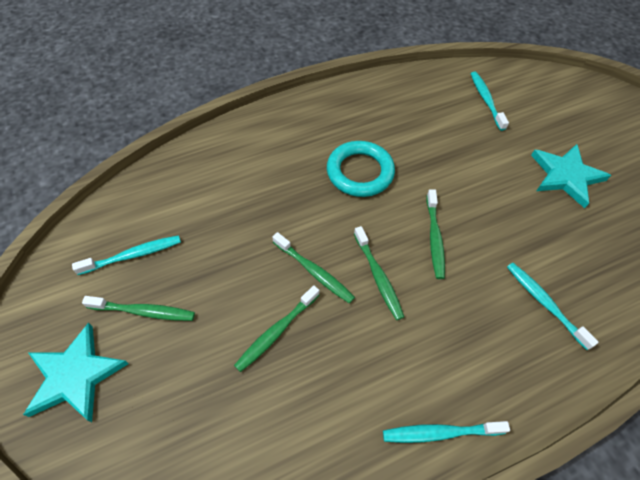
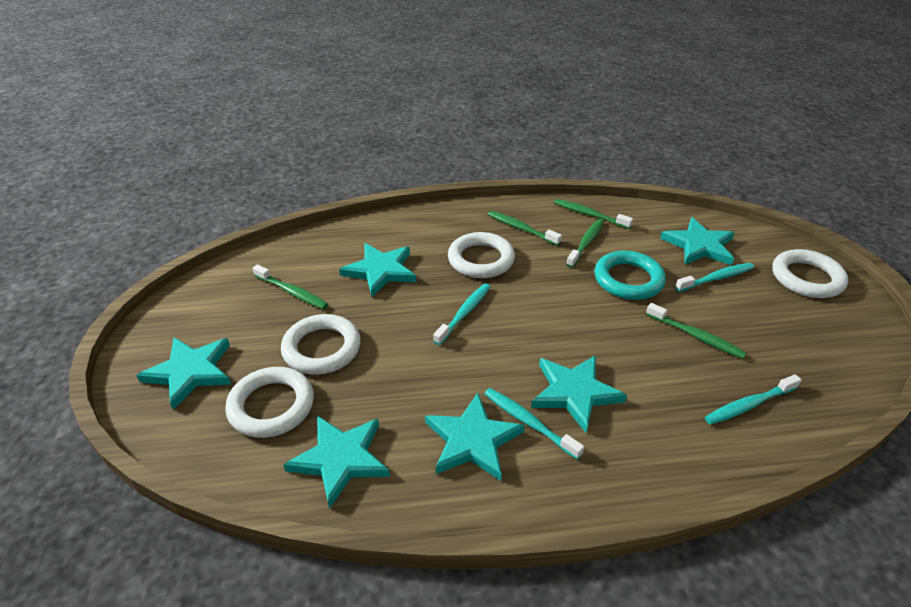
turquoise star: 2 -> 6
white ring: 0 -> 4

